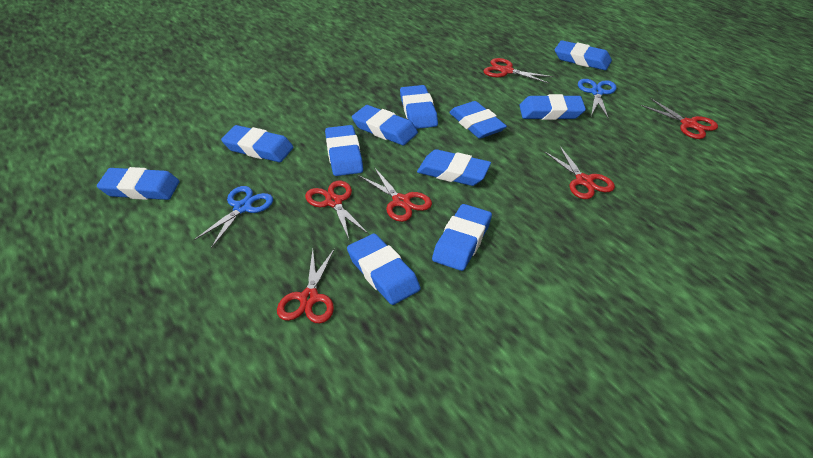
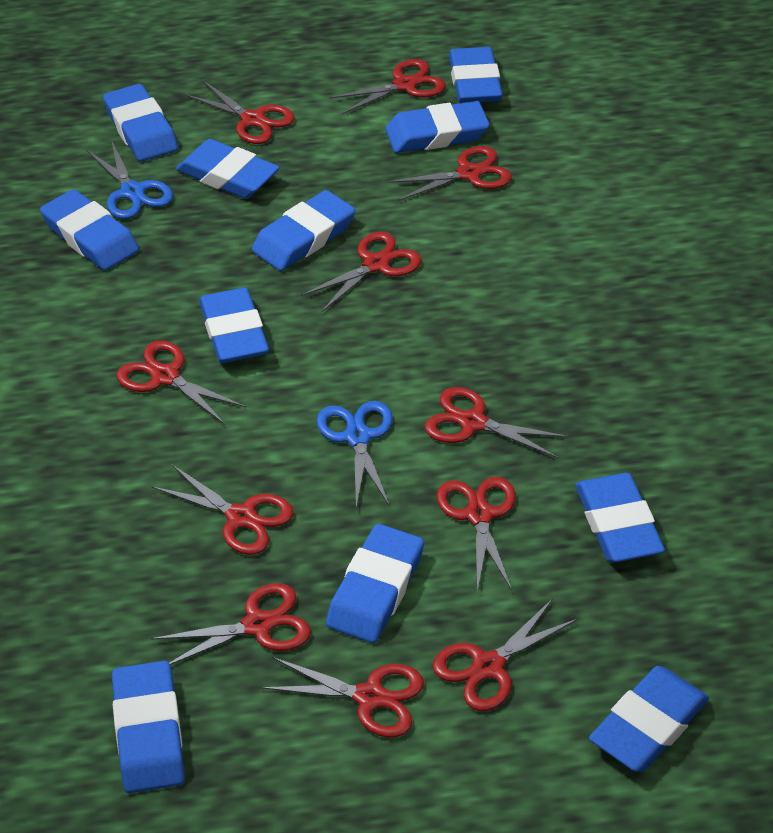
red scissors: 6 -> 11

